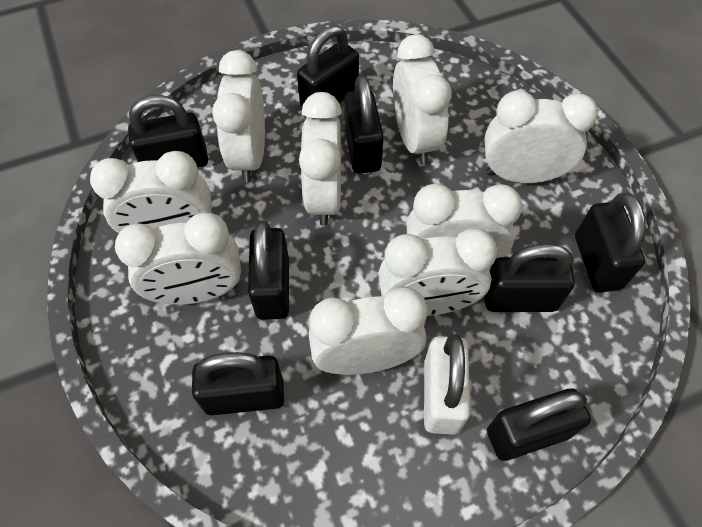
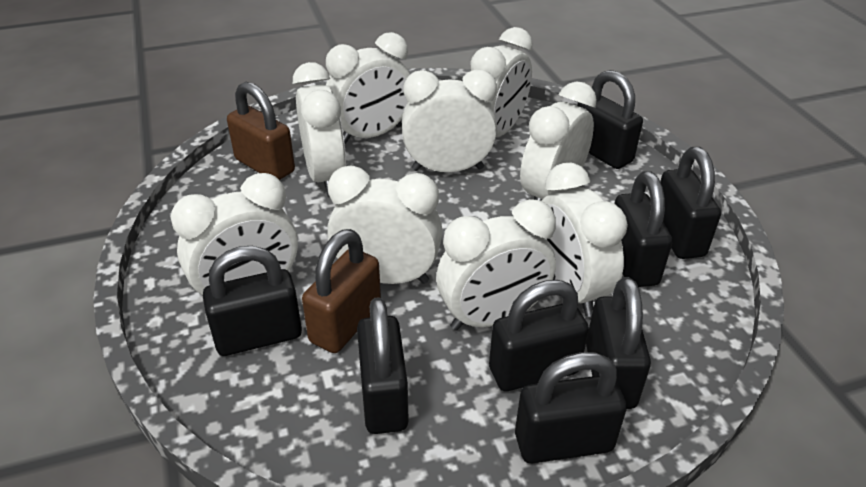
brown padlock: 0 -> 2
white padlock: 1 -> 0

